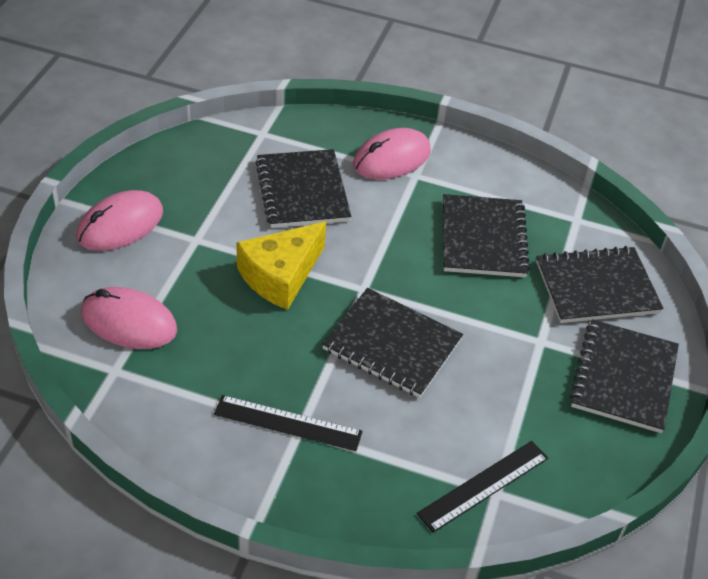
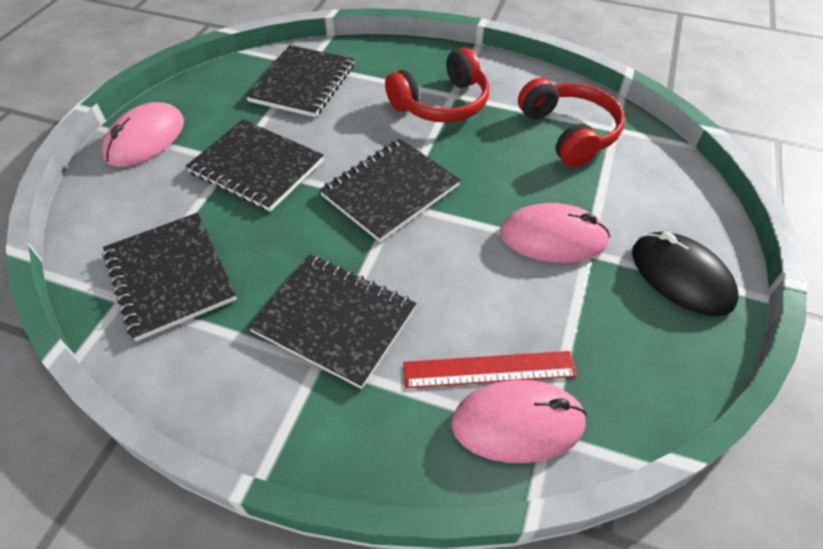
black mouse: 0 -> 1
black ruler: 2 -> 0
red headphones: 0 -> 2
red ruler: 0 -> 1
yellow cheese: 1 -> 0

